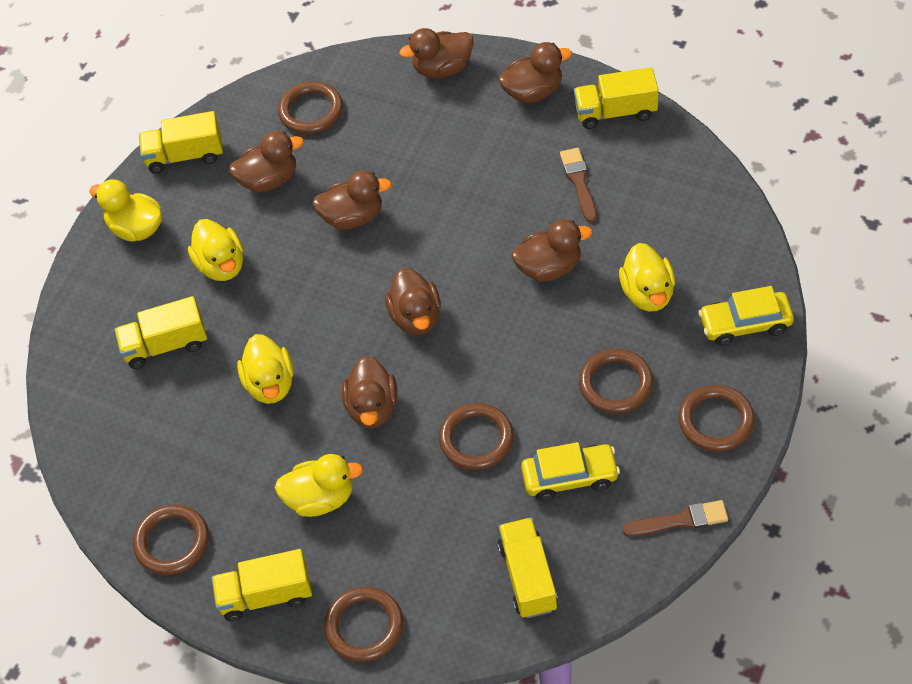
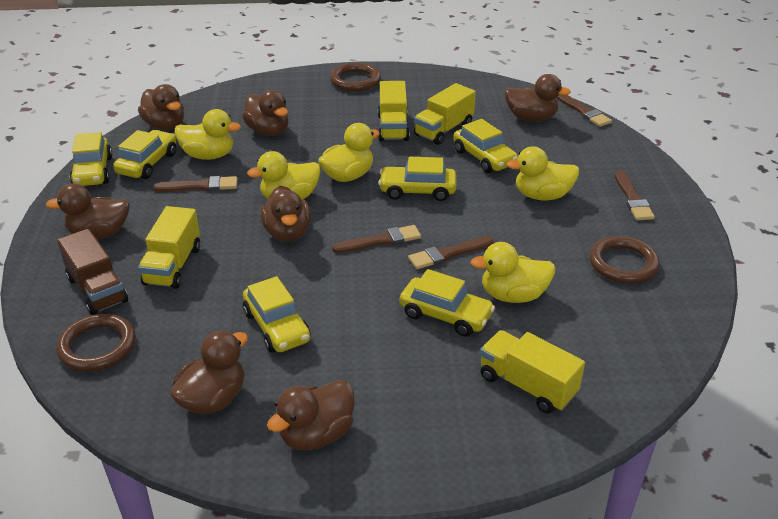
brown brush: 2 -> 5
brown ring: 6 -> 3
brown truck: 0 -> 1
yellow car: 2 -> 6
yellow truck: 5 -> 4

